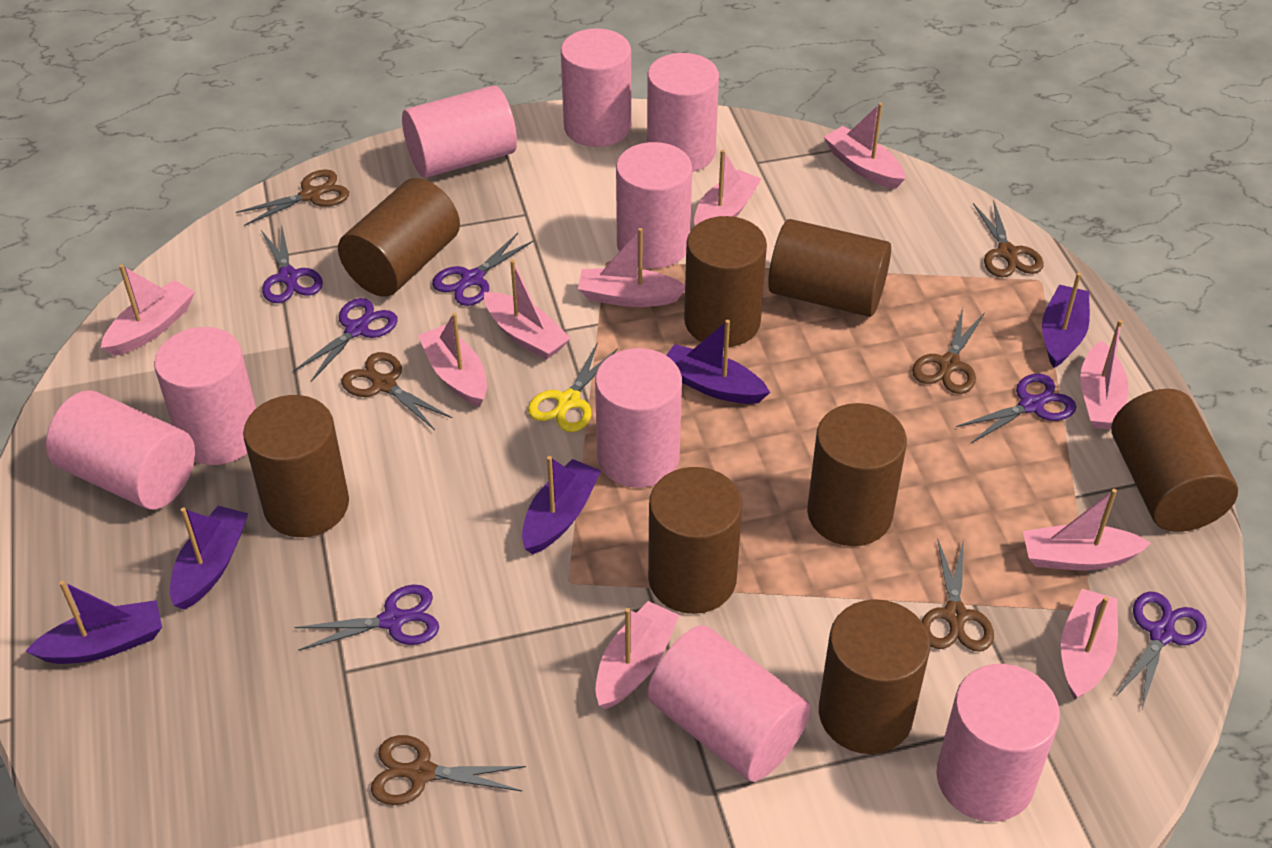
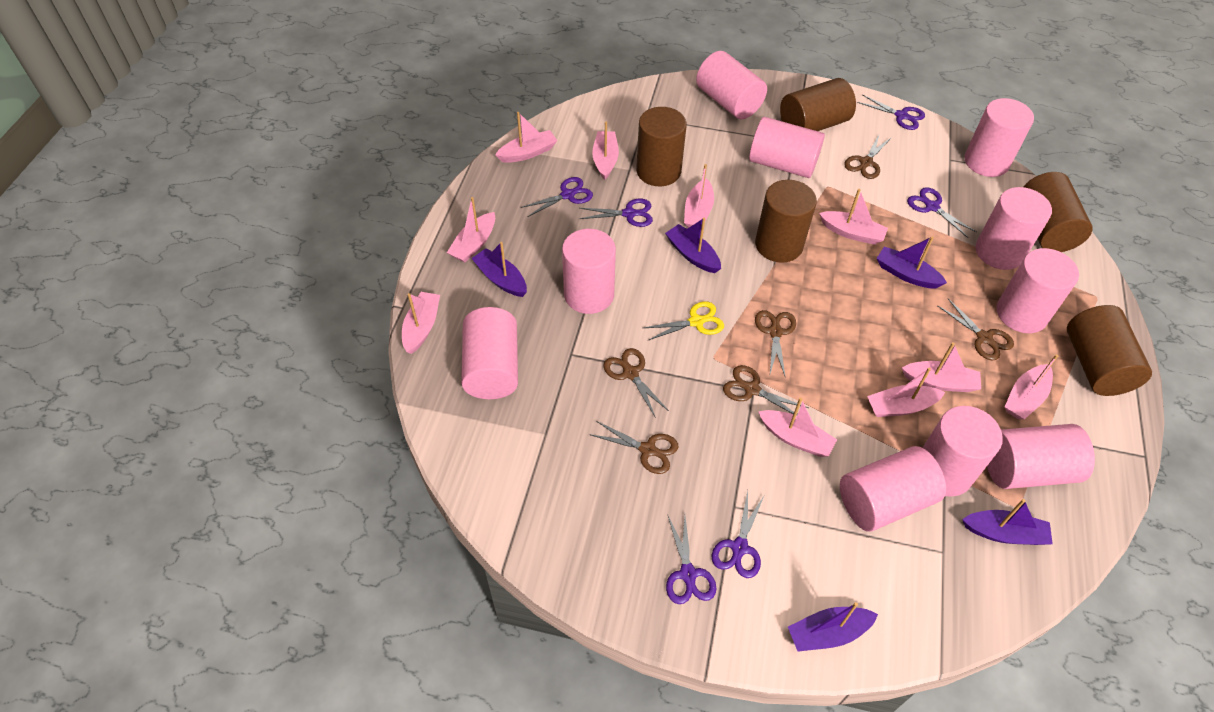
brown cylinder: 8 -> 5
pink cylinder: 9 -> 10

